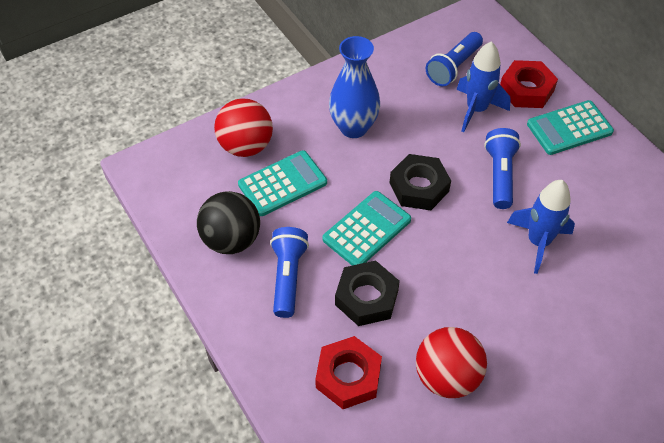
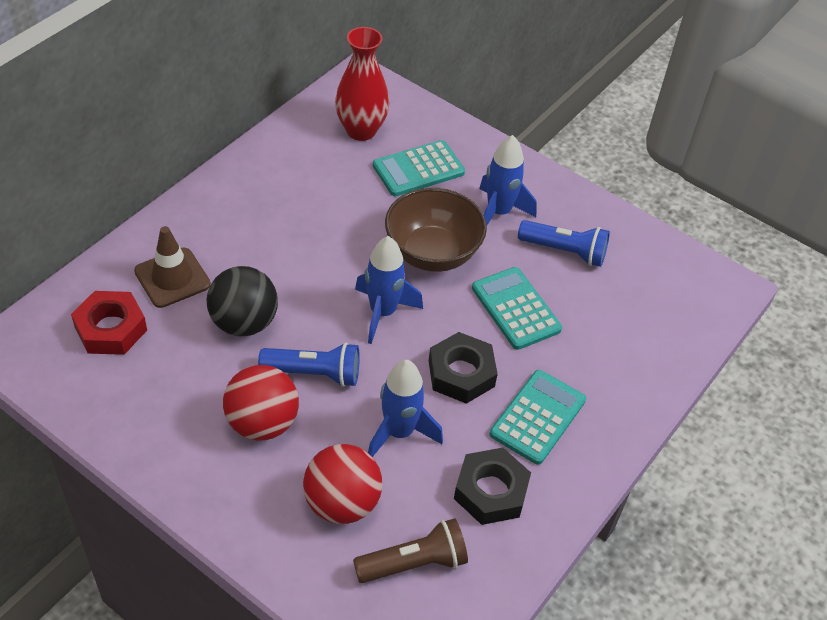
blue flashlight: 3 -> 2
blue rocket: 2 -> 3
blue vase: 1 -> 0
brown bowl: 0 -> 1
brown flashlight: 0 -> 1
brown traffic cone: 0 -> 1
red nut: 2 -> 1
red vase: 0 -> 1

